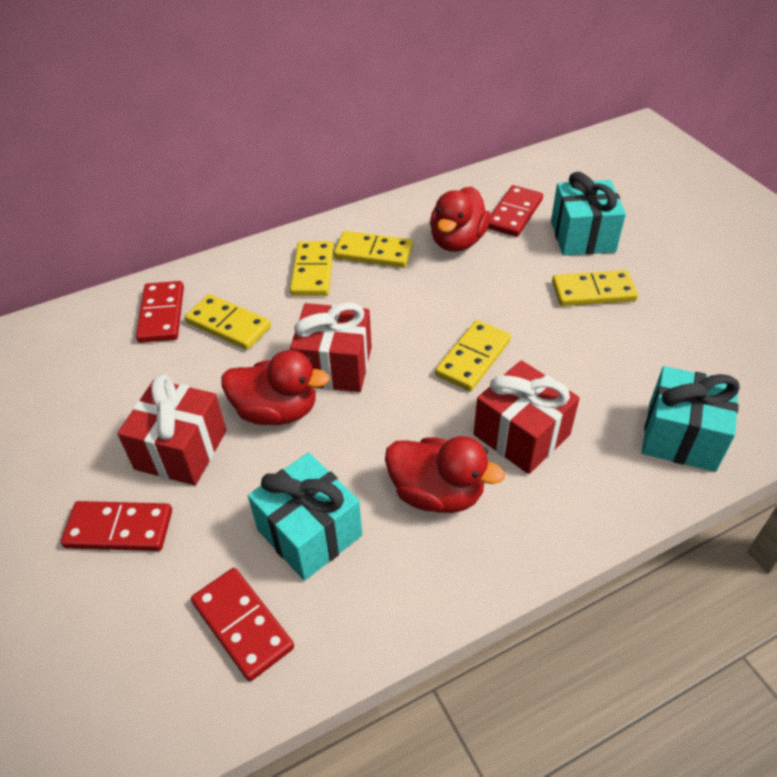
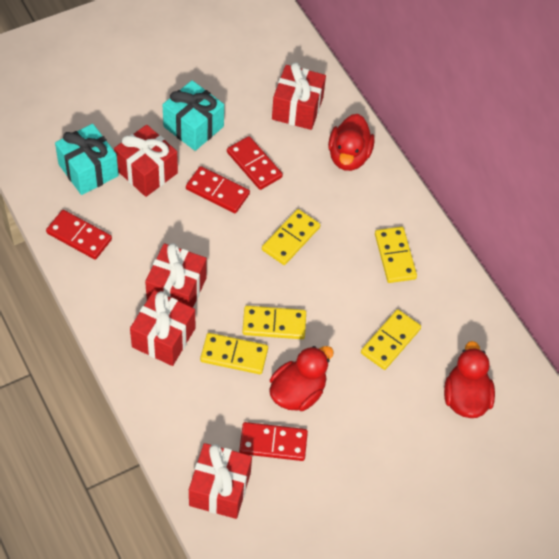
red gift: 3 -> 5
turquoise gift: 3 -> 2

